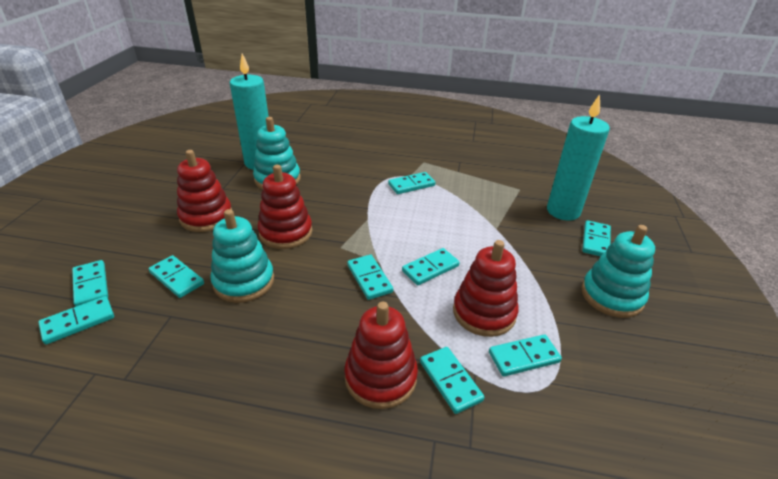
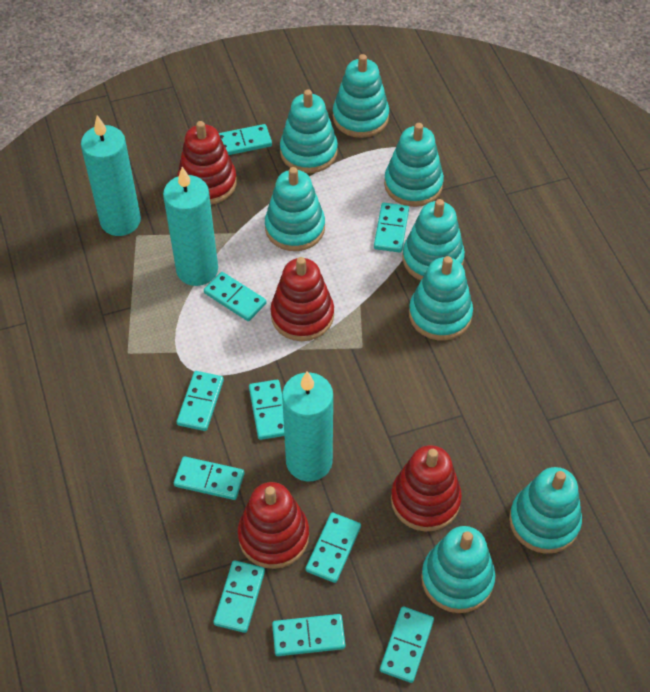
turquoise candle: 2 -> 3
turquoise domino: 9 -> 10
turquoise stacking toy: 3 -> 8

